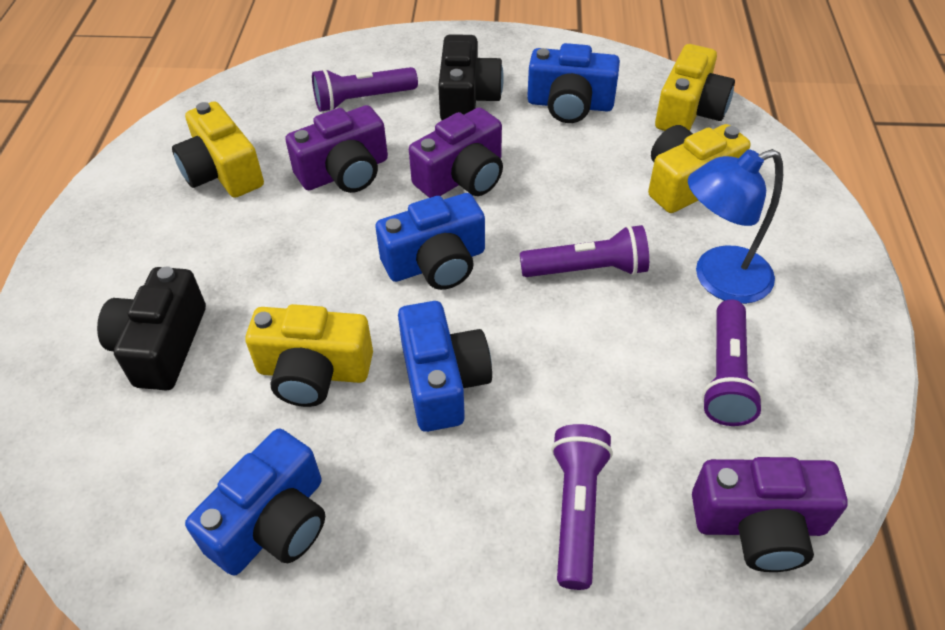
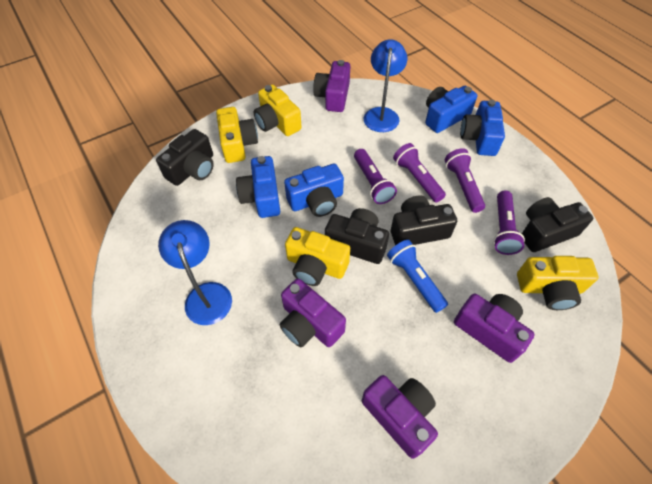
black camera: 2 -> 4
blue flashlight: 0 -> 1
blue lamp: 1 -> 2
purple camera: 3 -> 4

